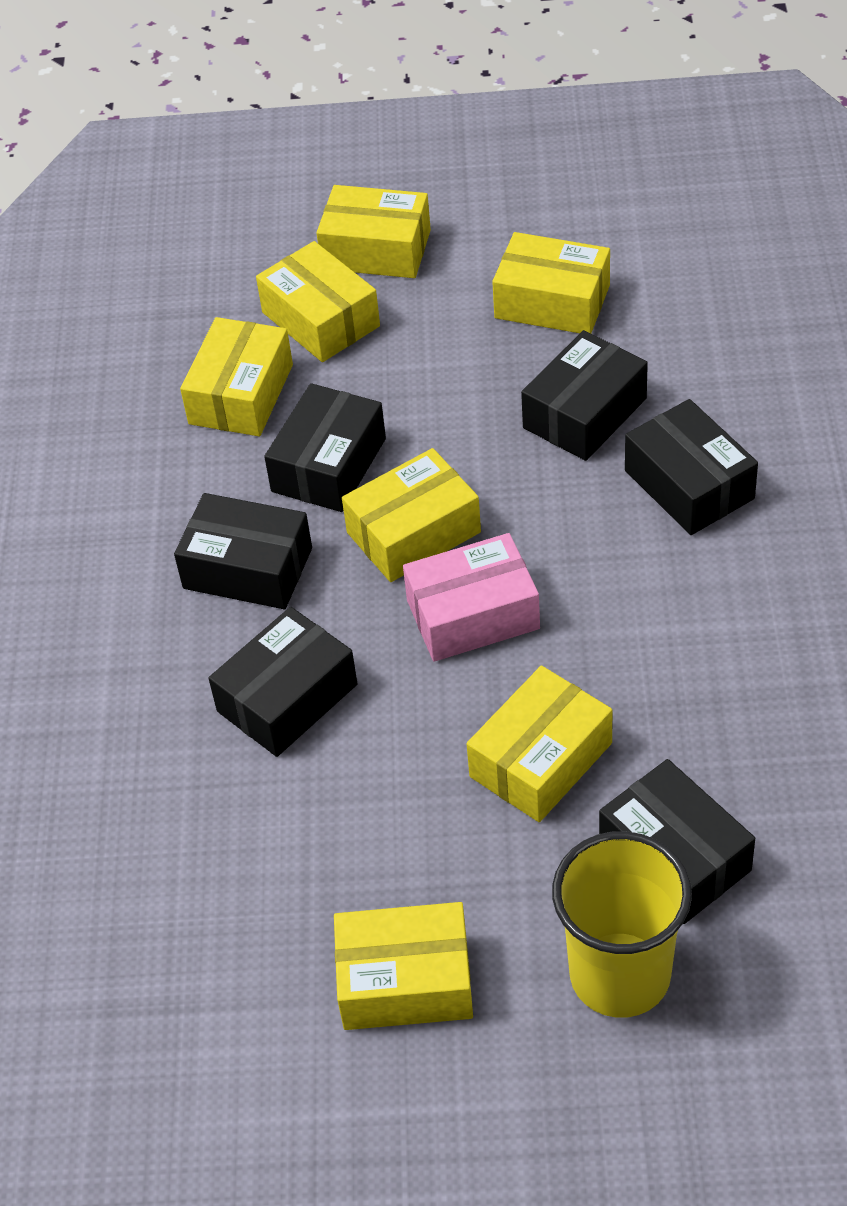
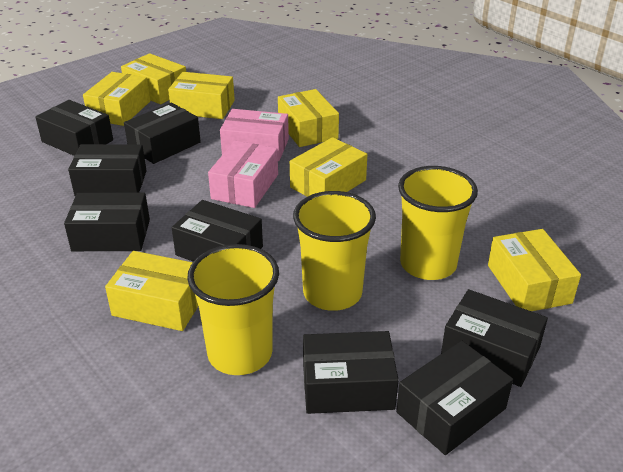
black box: 6 -> 8
pink box: 1 -> 2
yellow cup: 1 -> 3

